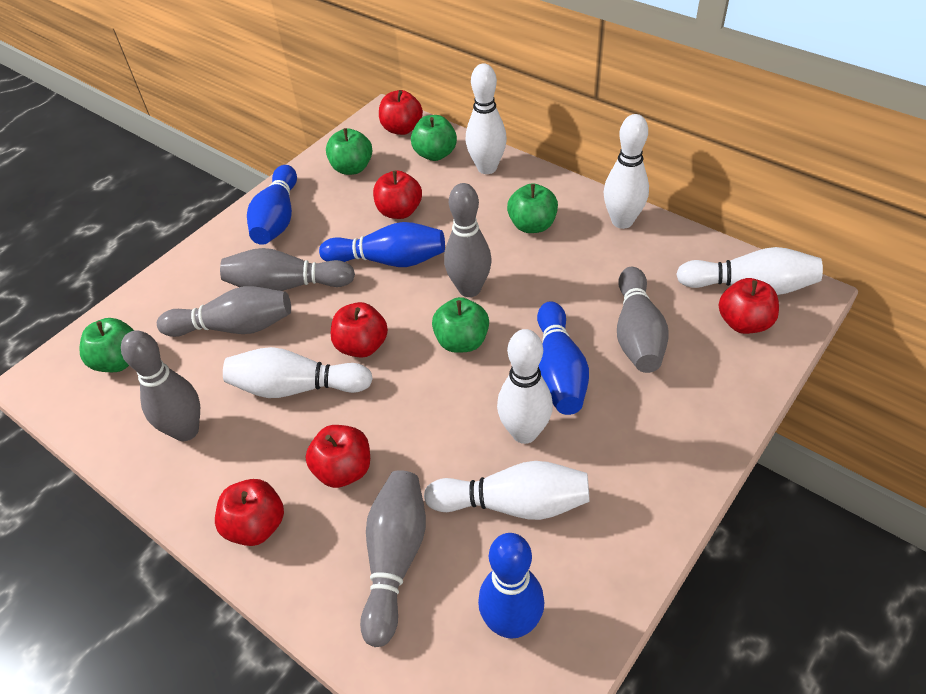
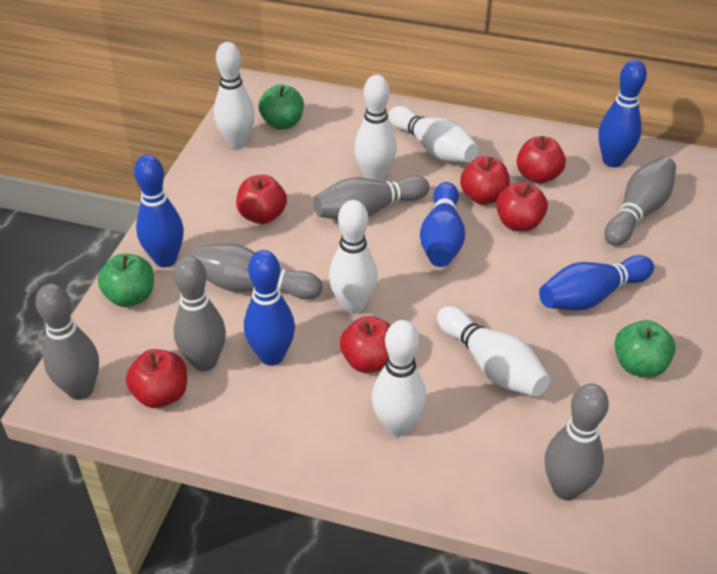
blue bowling pin: 4 -> 5
green apple: 5 -> 3

